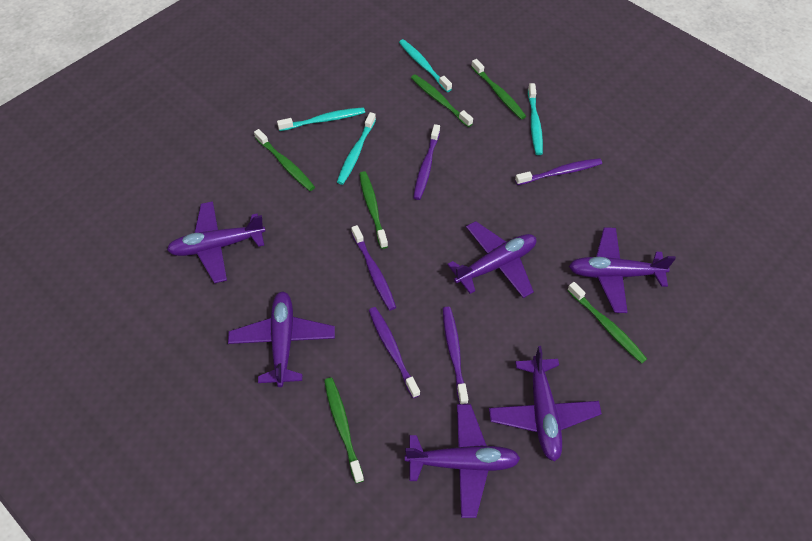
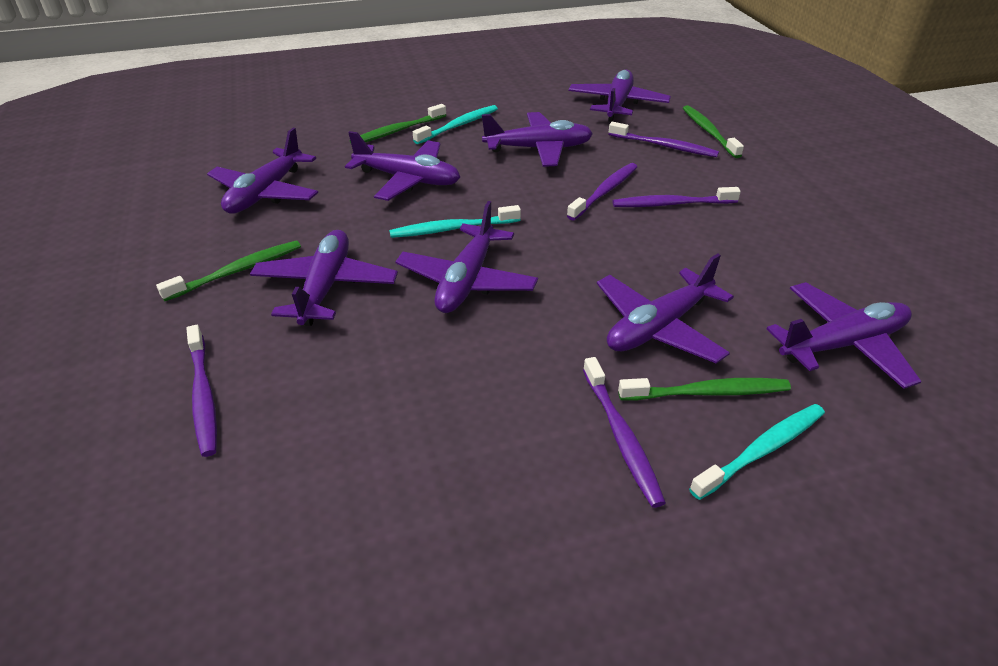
green toothbrush: 6 -> 4
purple plane: 6 -> 8
turquoise toothbrush: 4 -> 3

